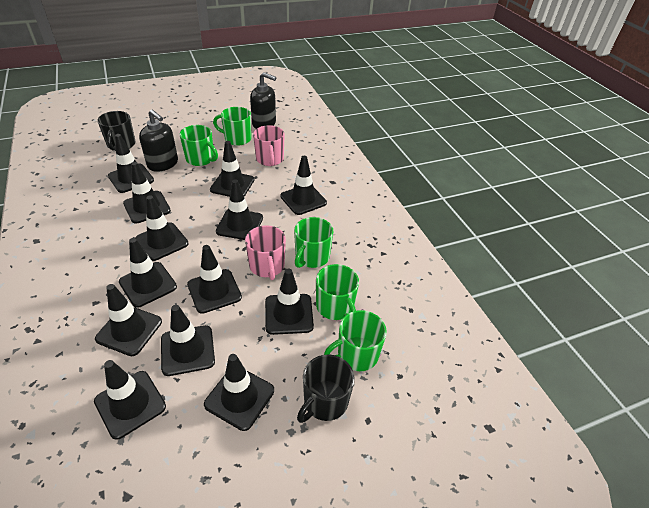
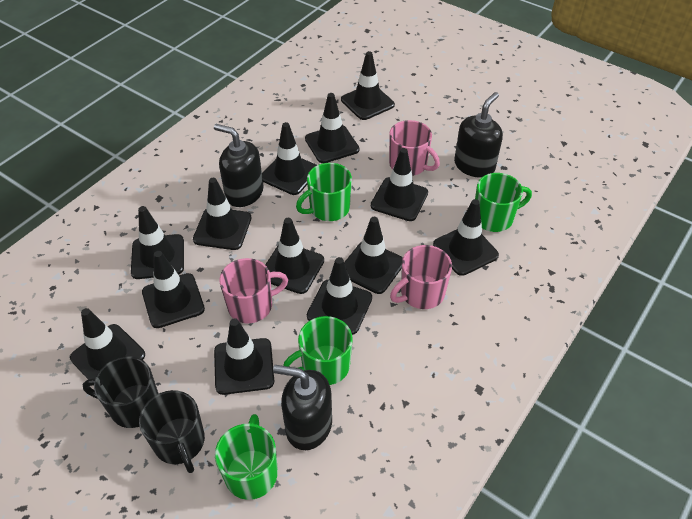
black soap dispenser: 2 -> 3
green mug: 5 -> 4
pink mug: 2 -> 3

